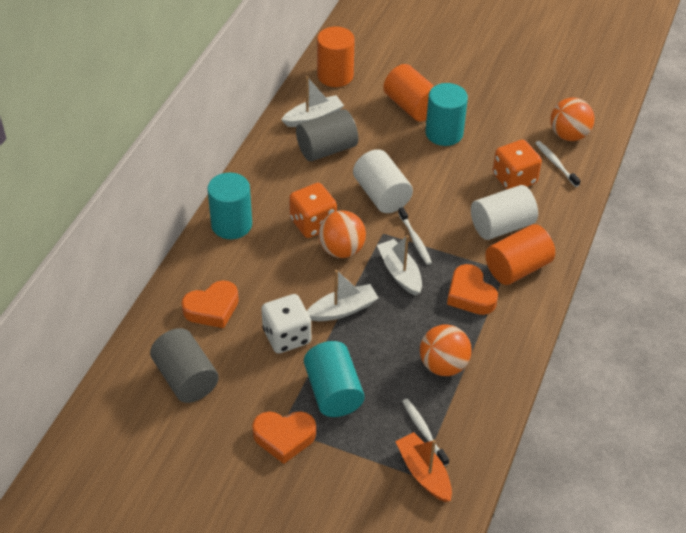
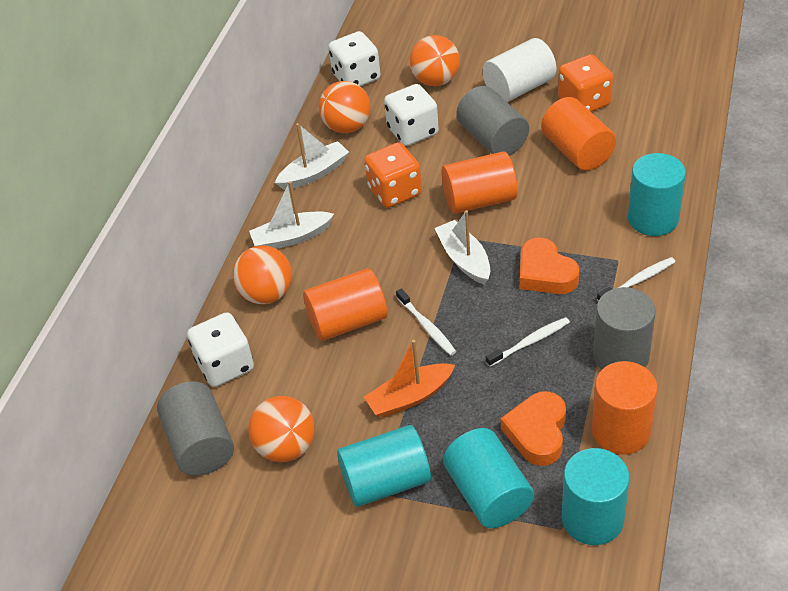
grey cylinder: 2 -> 3
orange ball: 3 -> 4
orange cylinder: 3 -> 4
orange heart: 3 -> 2
turquoise cylinder: 3 -> 4
white cylinder: 2 -> 1
white dice: 1 -> 3

